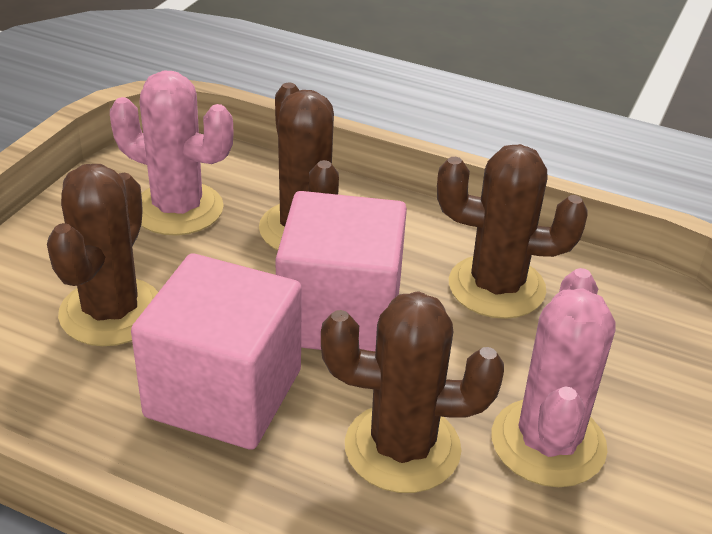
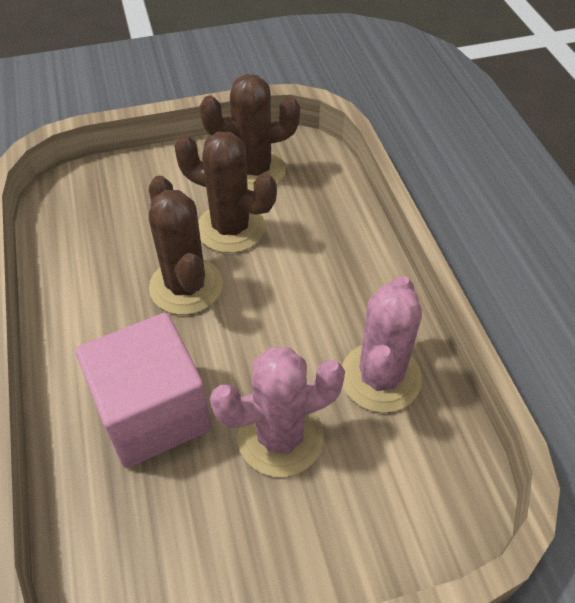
brown cactus: 4 -> 3
pink cube: 2 -> 1

